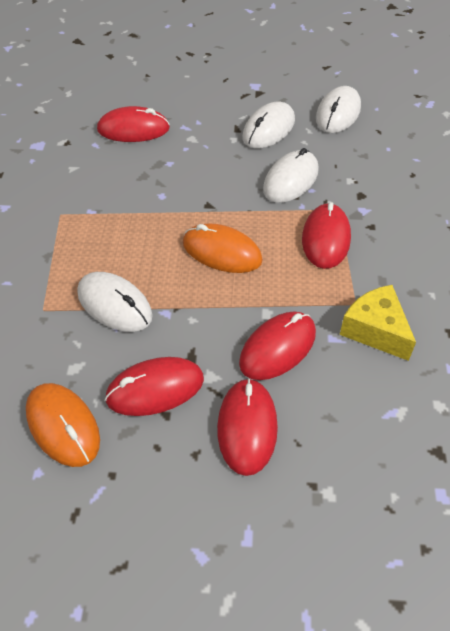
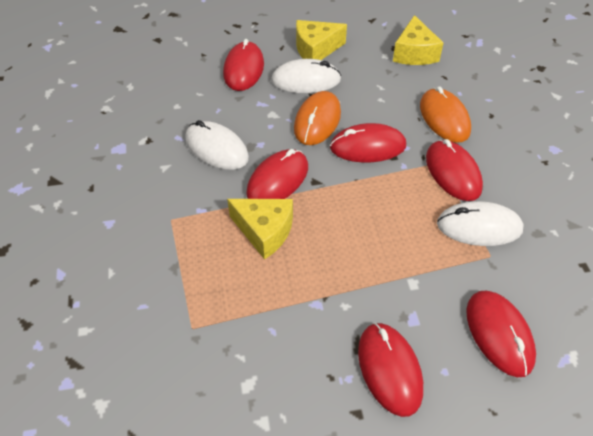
red mouse: 5 -> 6
white mouse: 4 -> 3
yellow cheese: 1 -> 3

